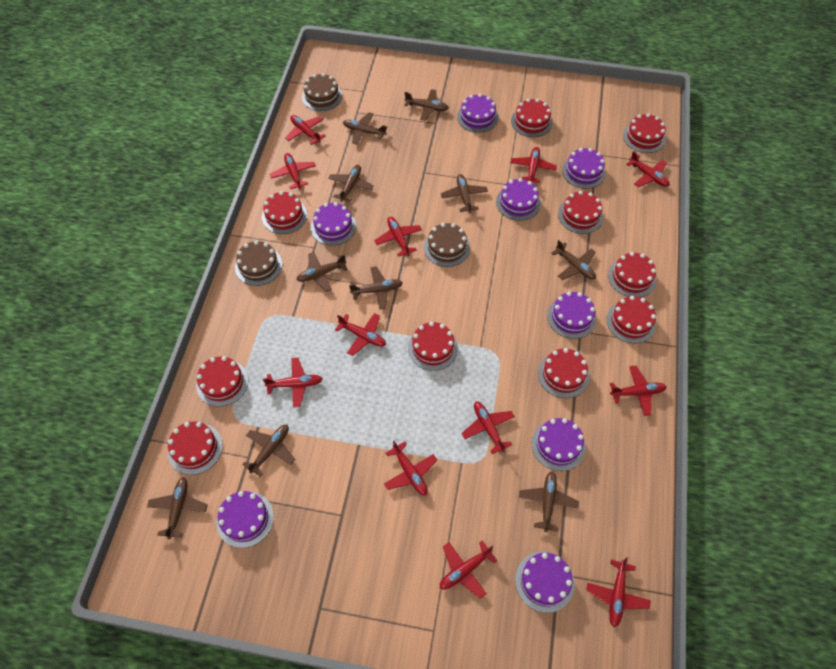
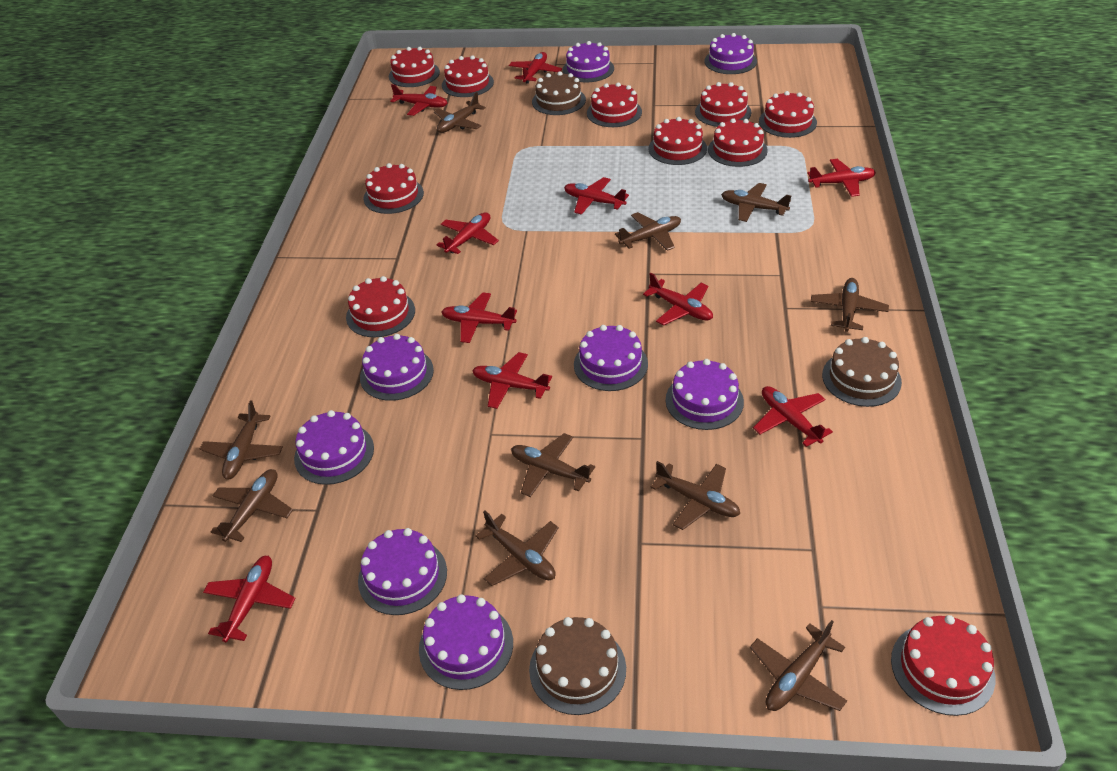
red plane: 12 -> 10

